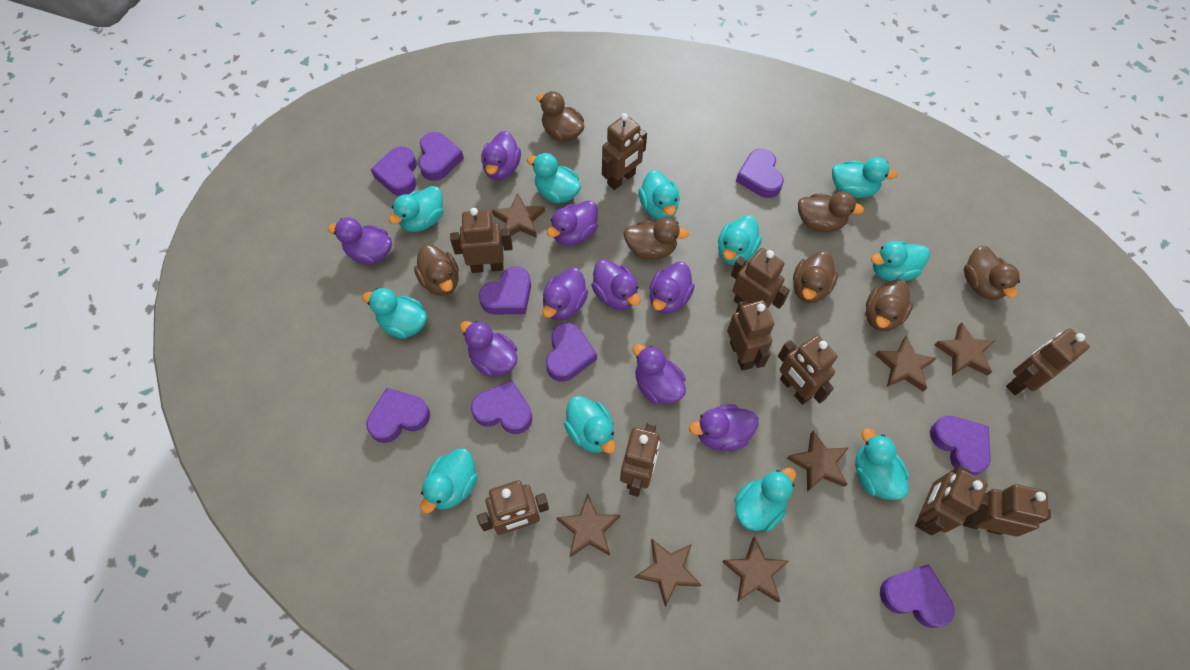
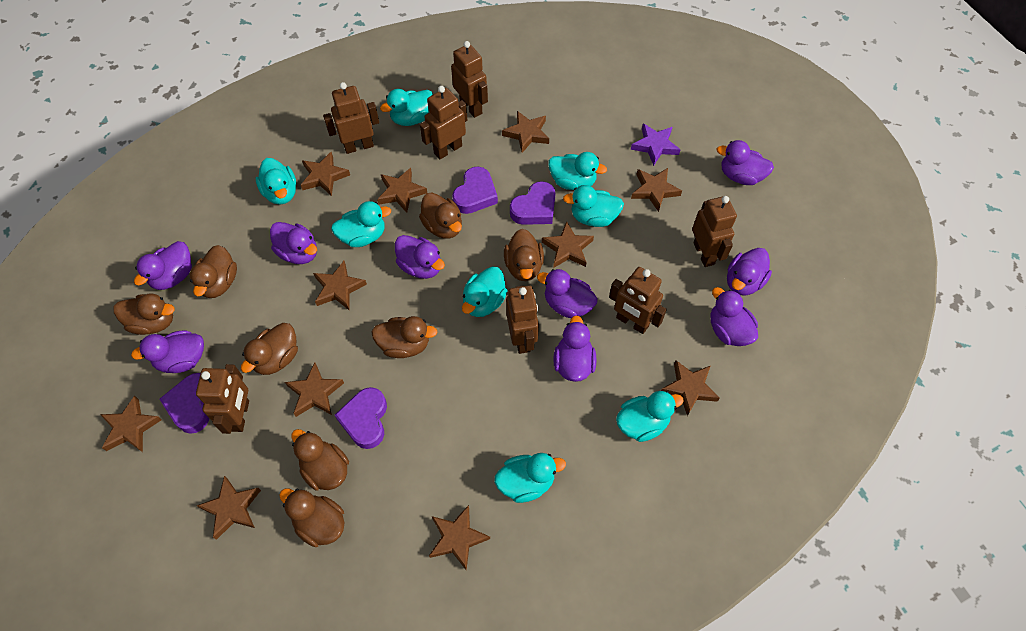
brown duck: 7 -> 8
brown robot: 10 -> 7
brown star: 7 -> 11
purple heart: 9 -> 4
purple star: 0 -> 1
turquoise duck: 11 -> 8

